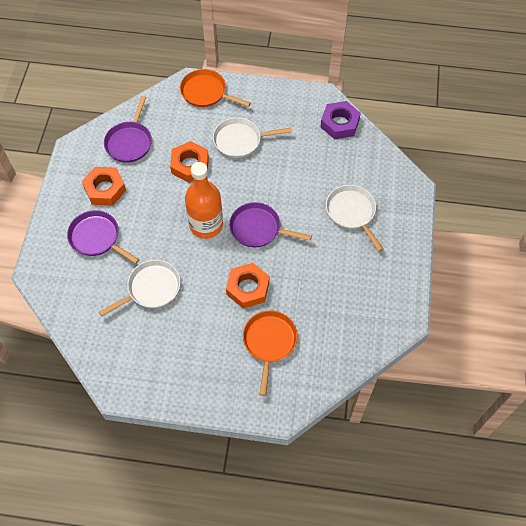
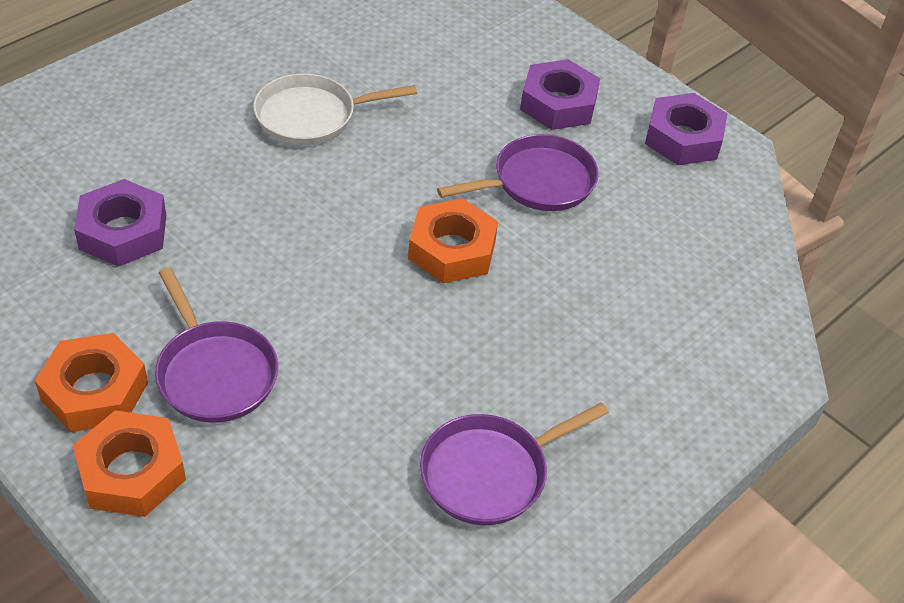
orange bottle: 1 -> 0
orange pan: 2 -> 0
purple nut: 1 -> 3
white pan: 3 -> 1

